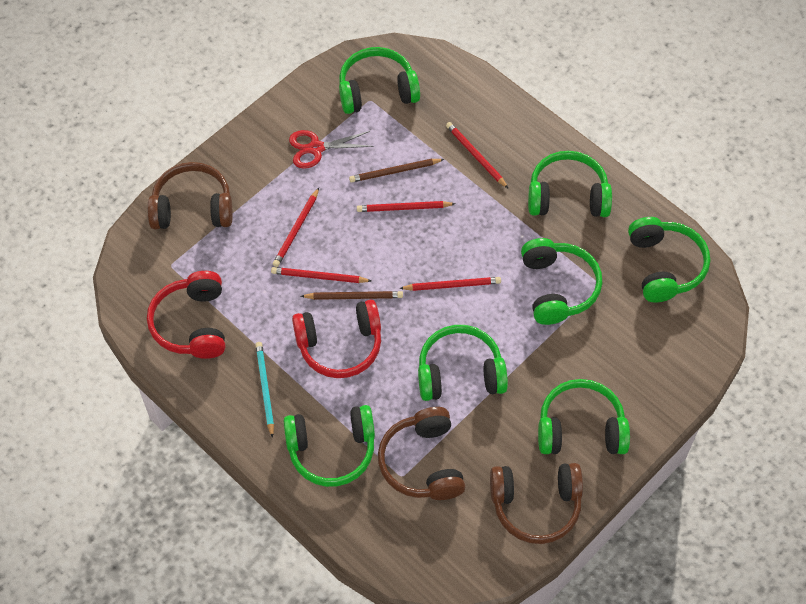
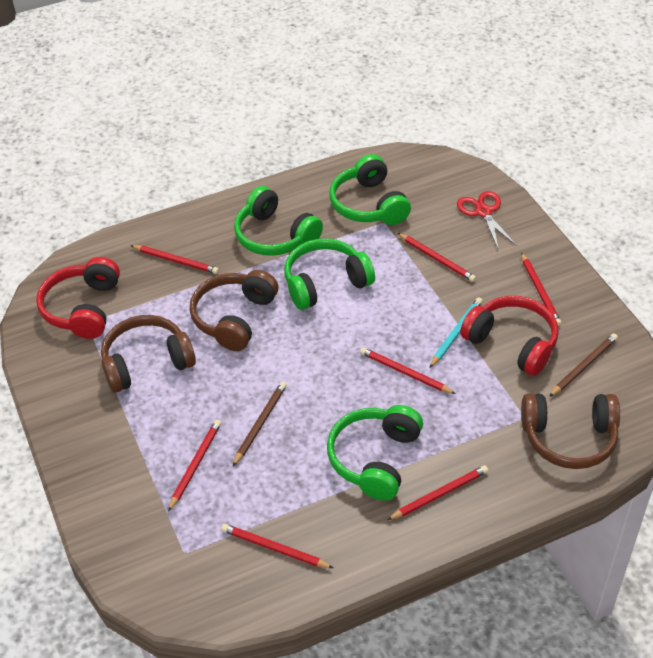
green headphones: 7 -> 4
red pencil: 5 -> 7

